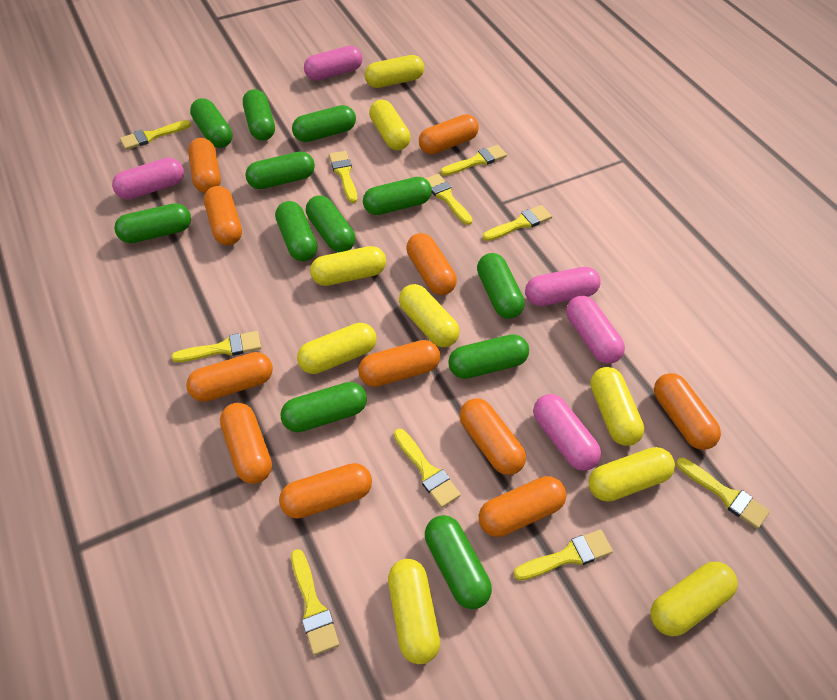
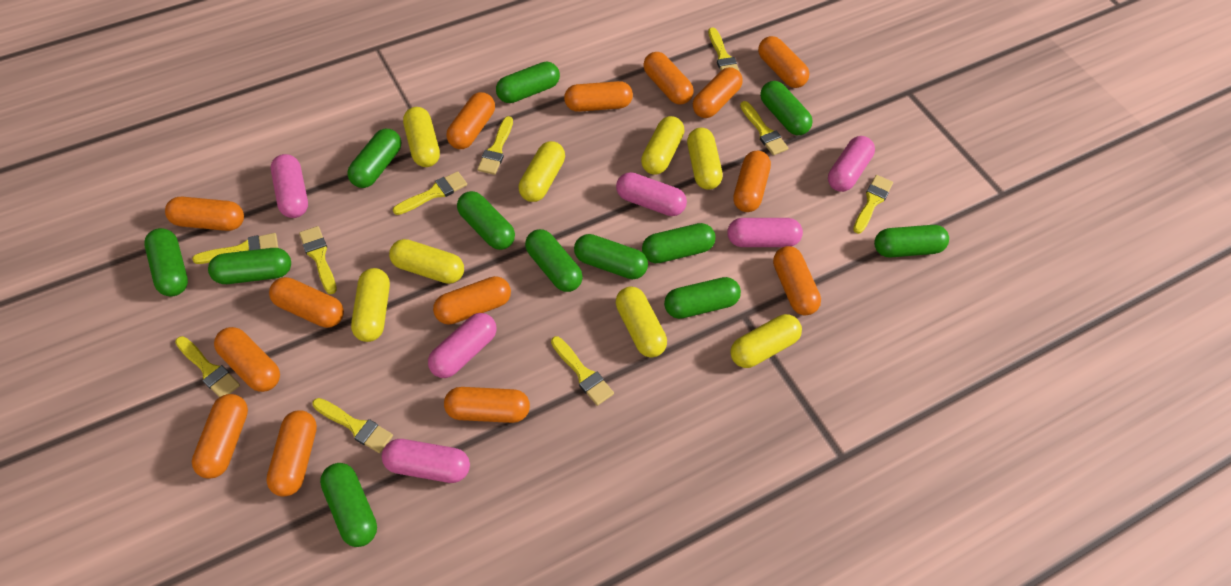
orange capsule: 11 -> 14
pink capsule: 5 -> 6
yellow capsule: 9 -> 8

